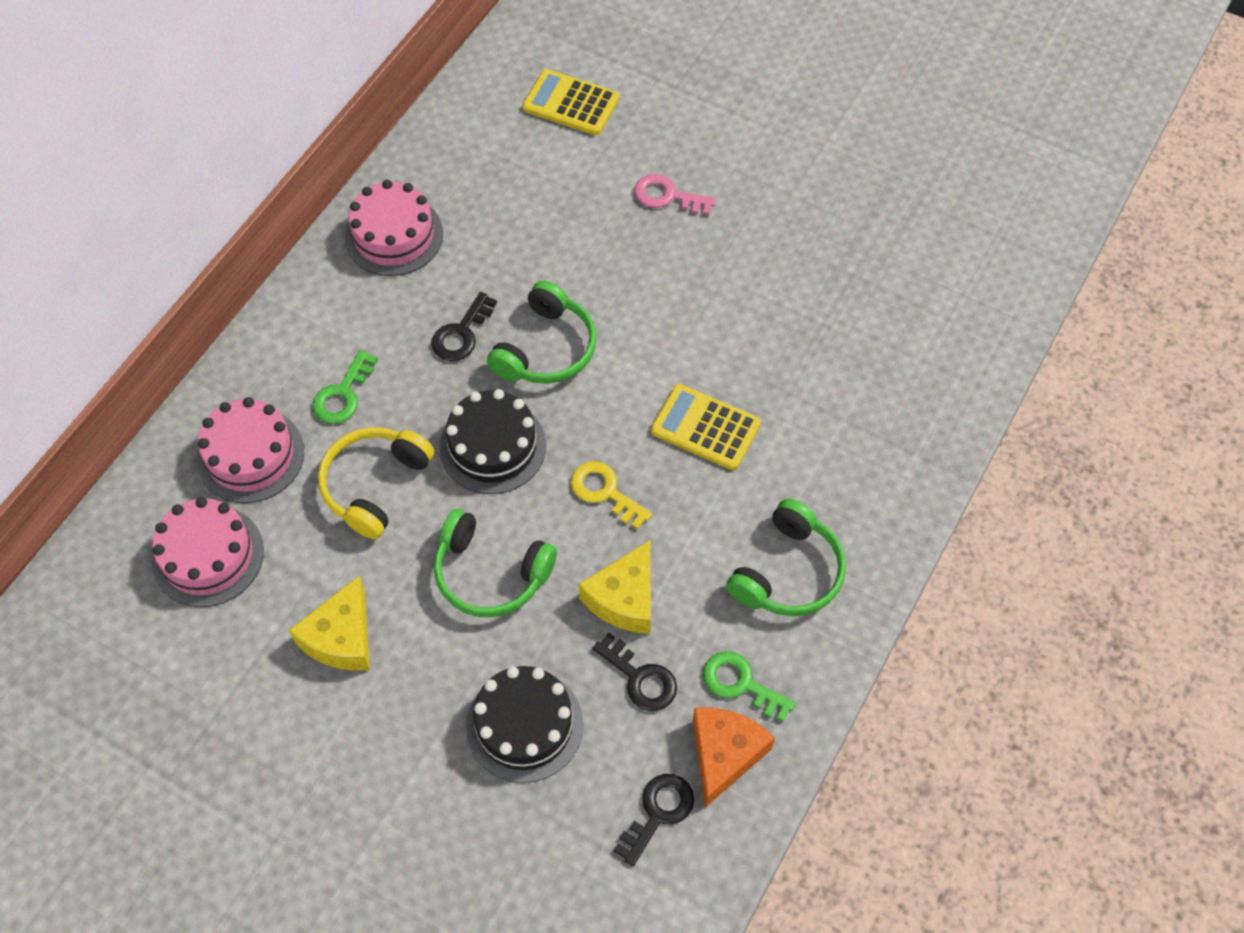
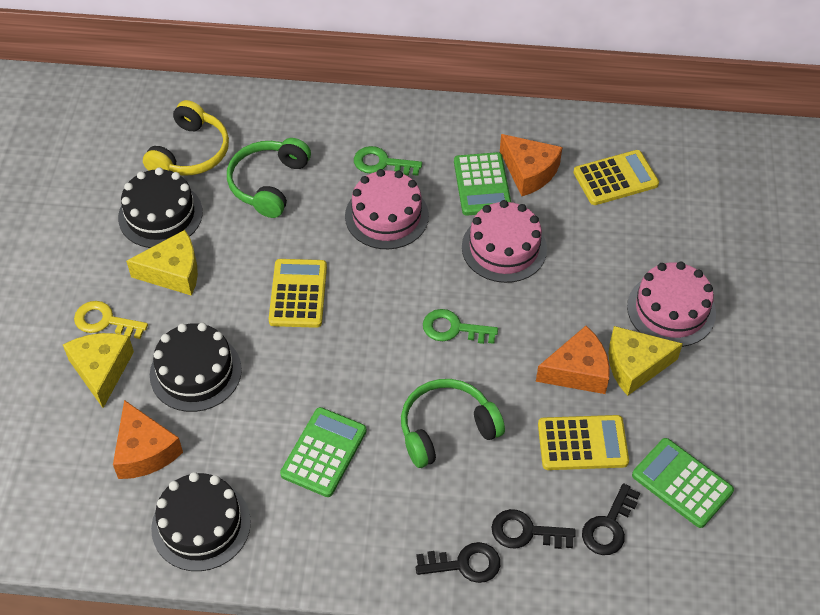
black cake: 2 -> 3
green calculator: 0 -> 3
green headphones: 3 -> 2
orange cheese: 1 -> 3
pink key: 1 -> 0
yellow calculator: 2 -> 3
yellow cheese: 2 -> 3

